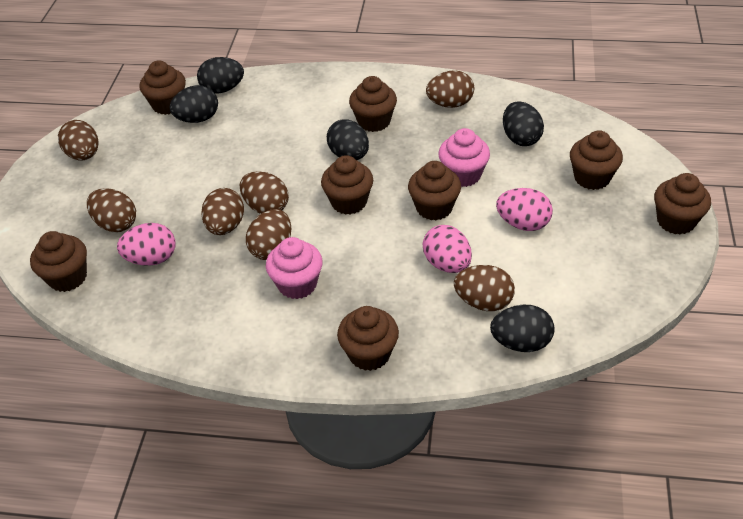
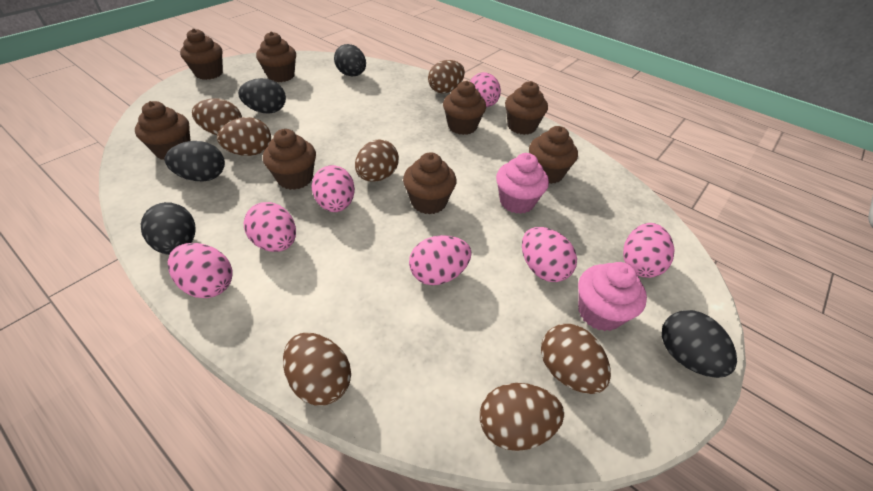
pink egg: 3 -> 7

